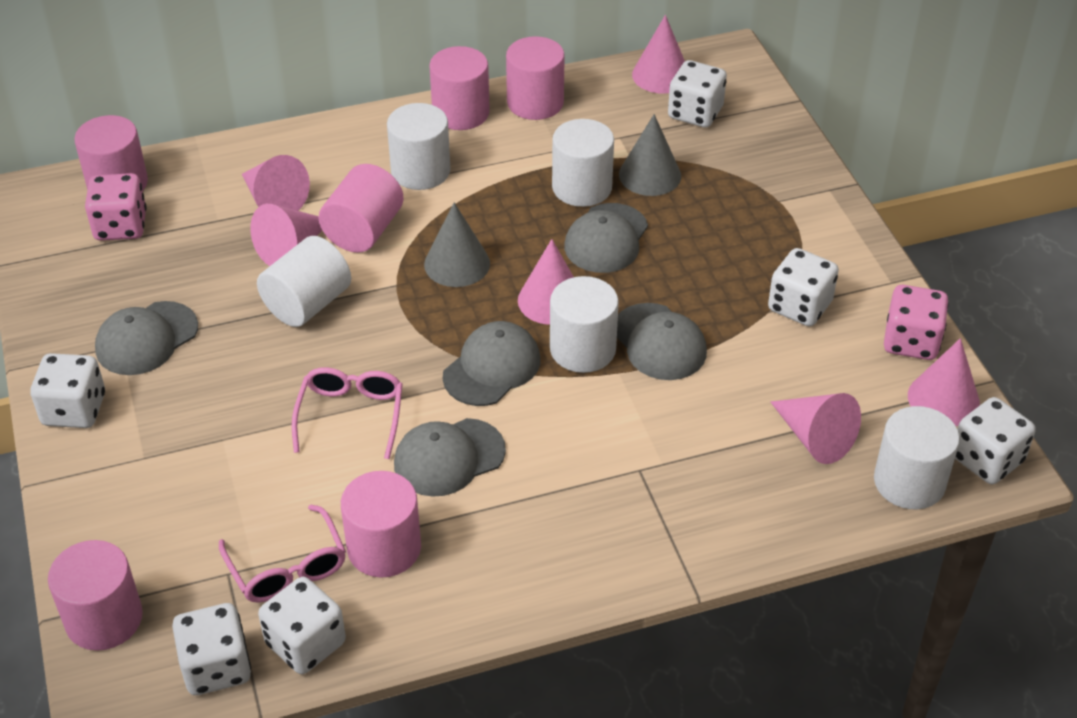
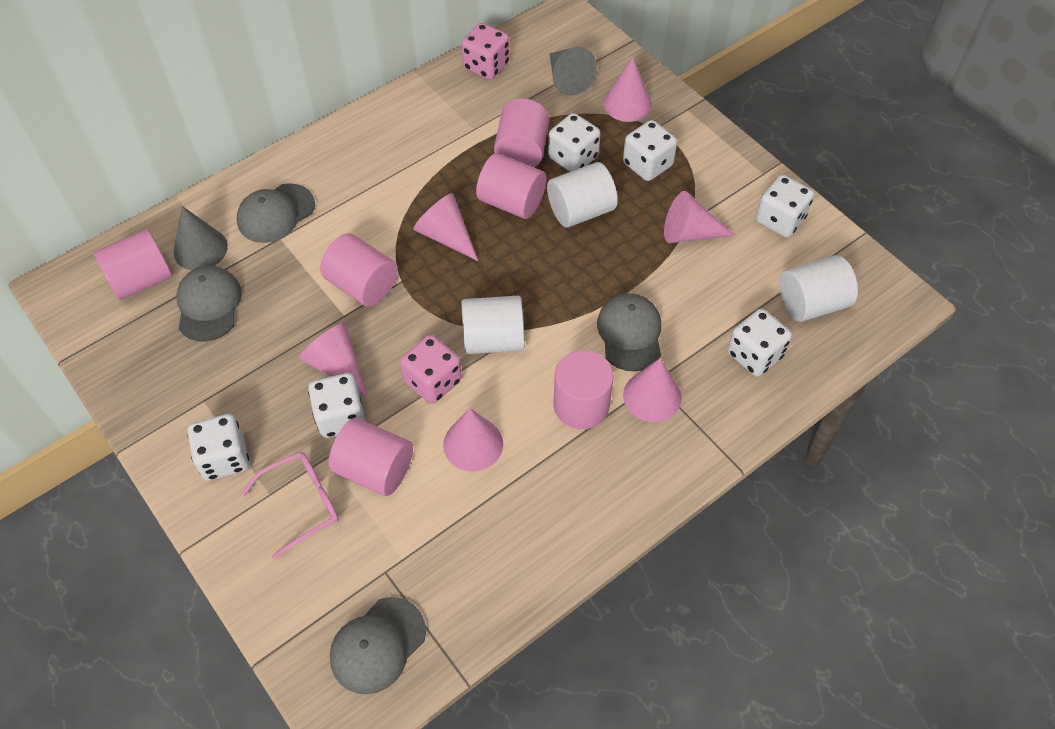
grey cap: 5 -> 4
pink glasses: 2 -> 1
white cylinder: 5 -> 3

